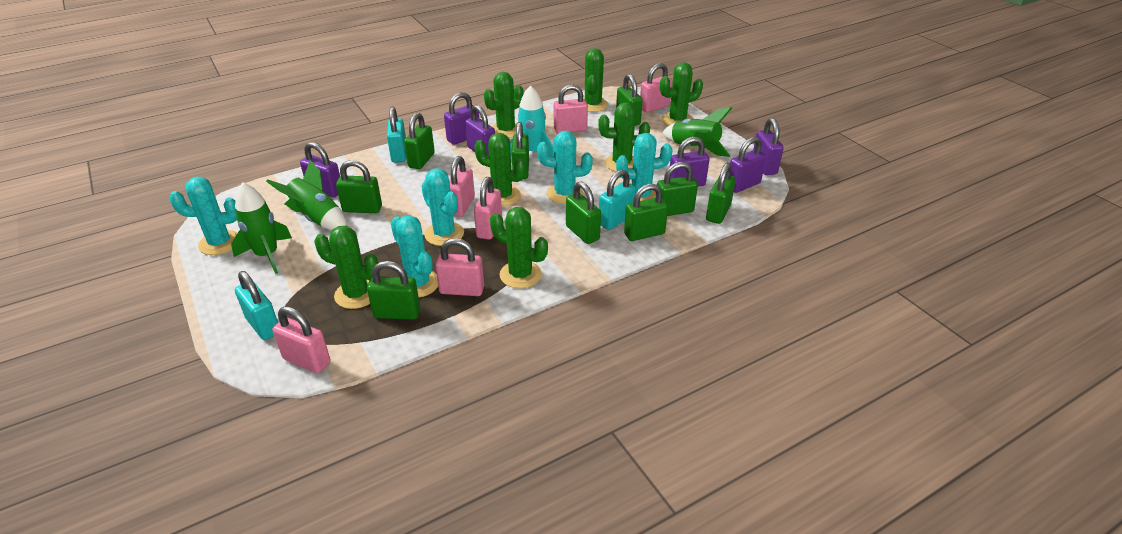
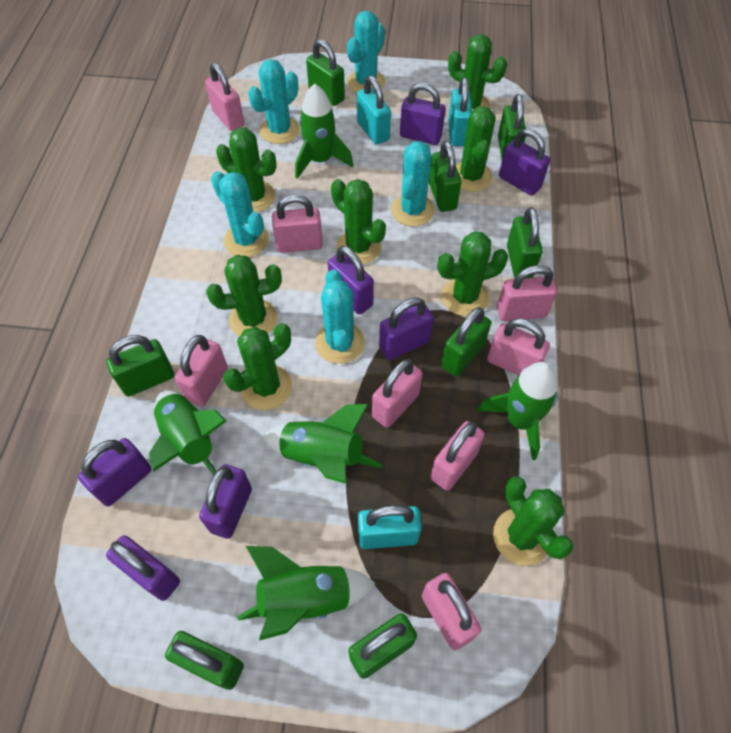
green cactus: 7 -> 8
green padlock: 9 -> 8
green rocket: 3 -> 5
pink padlock: 6 -> 8
purple padlock: 6 -> 7
turquoise rocket: 1 -> 0

